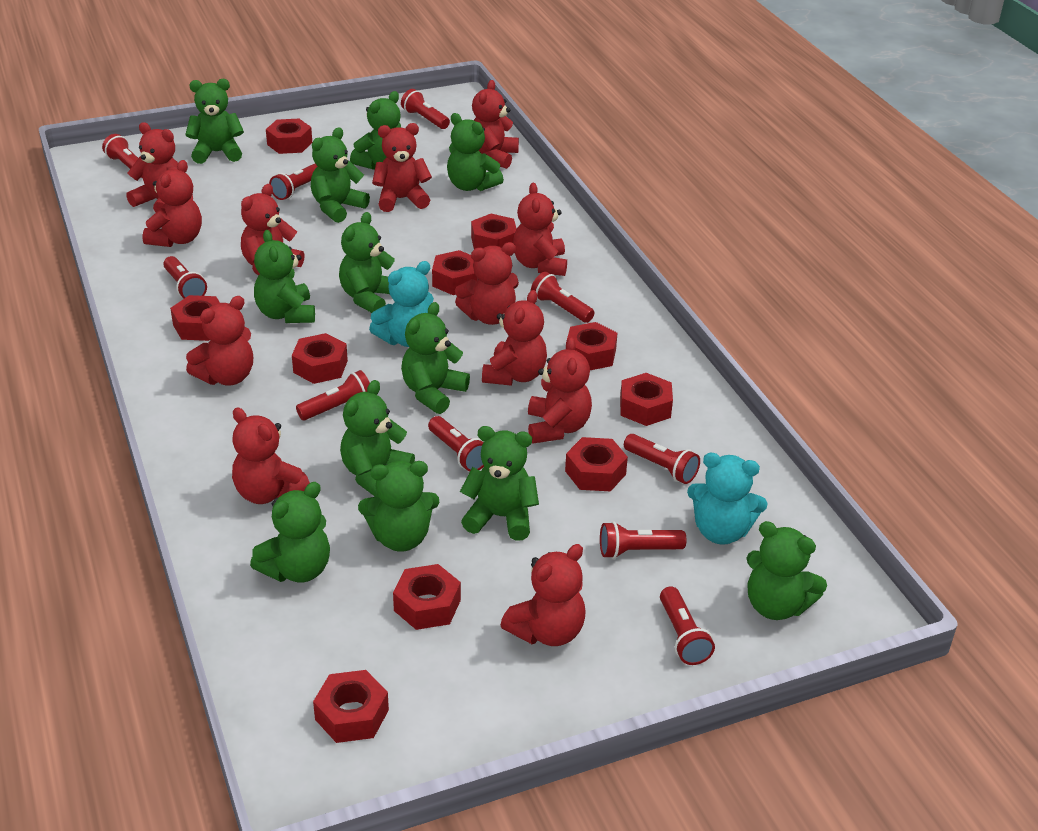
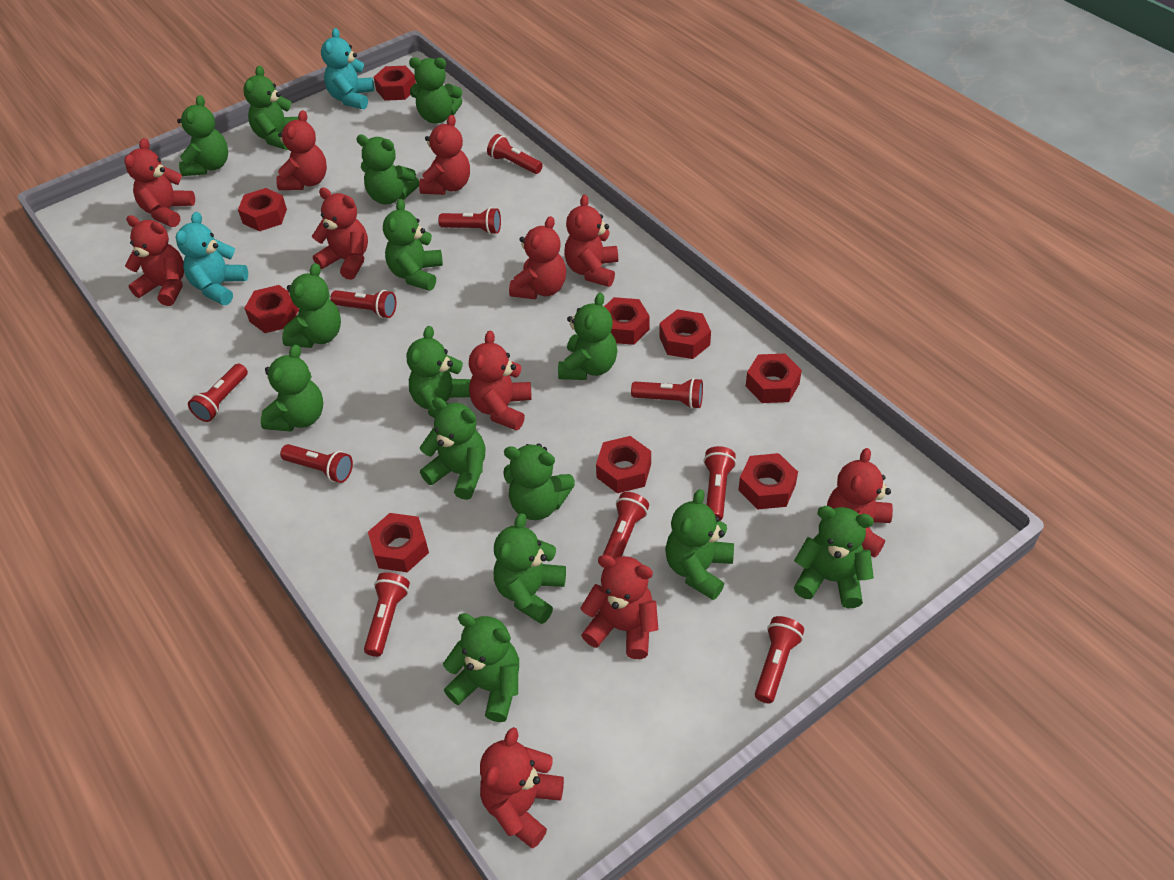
green teddy bear: 12 -> 15
red nut: 10 -> 9
red teddy bear: 12 -> 11

